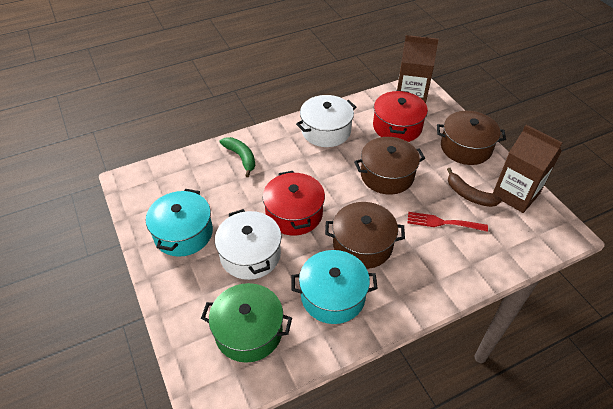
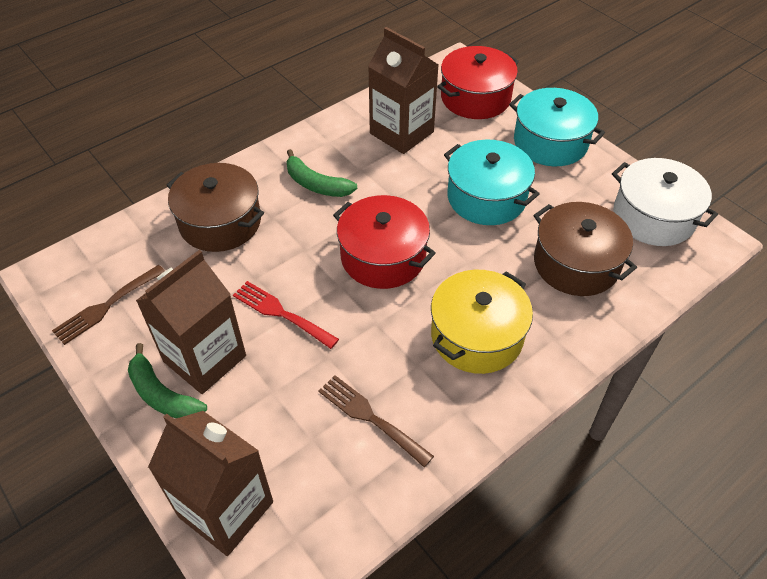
brown banana: 1 -> 0
brown carton: 2 -> 3
brown fork: 0 -> 2
brown pot: 3 -> 2
green banana: 1 -> 2
green pot: 1 -> 0
white pot: 2 -> 1
yellow pot: 0 -> 1

